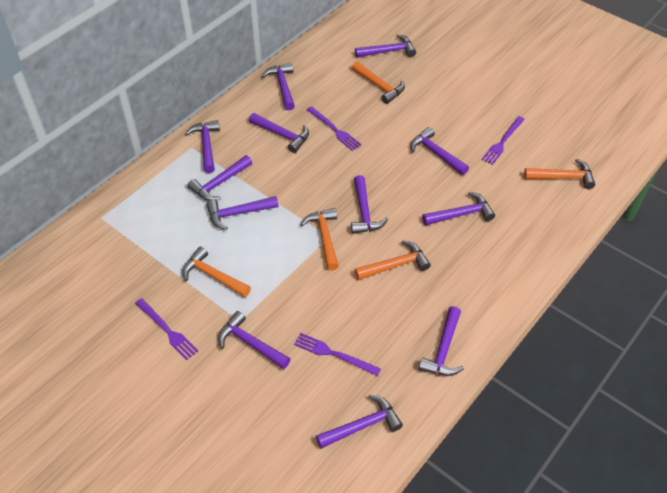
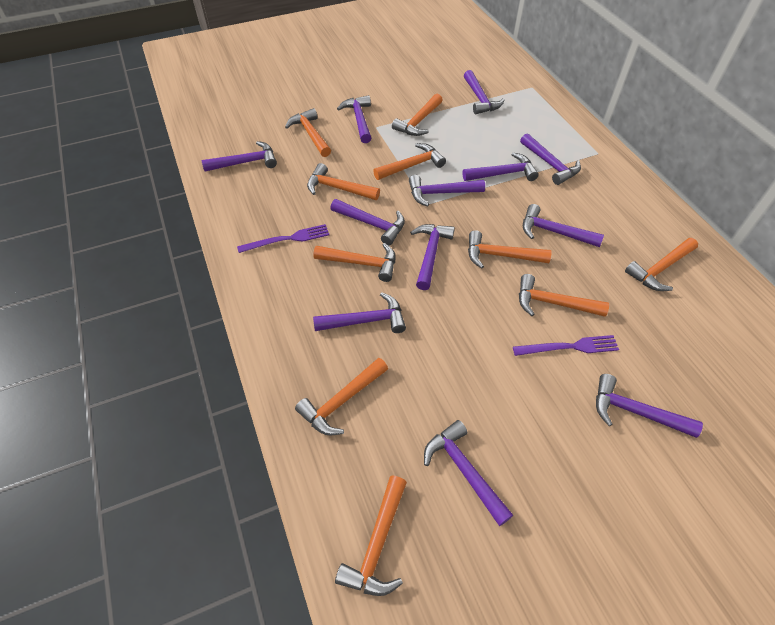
orange hammer: 5 -> 10
purple fork: 4 -> 2

